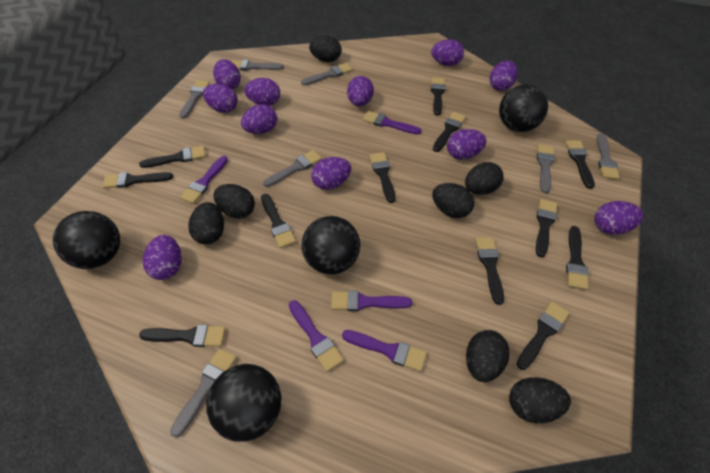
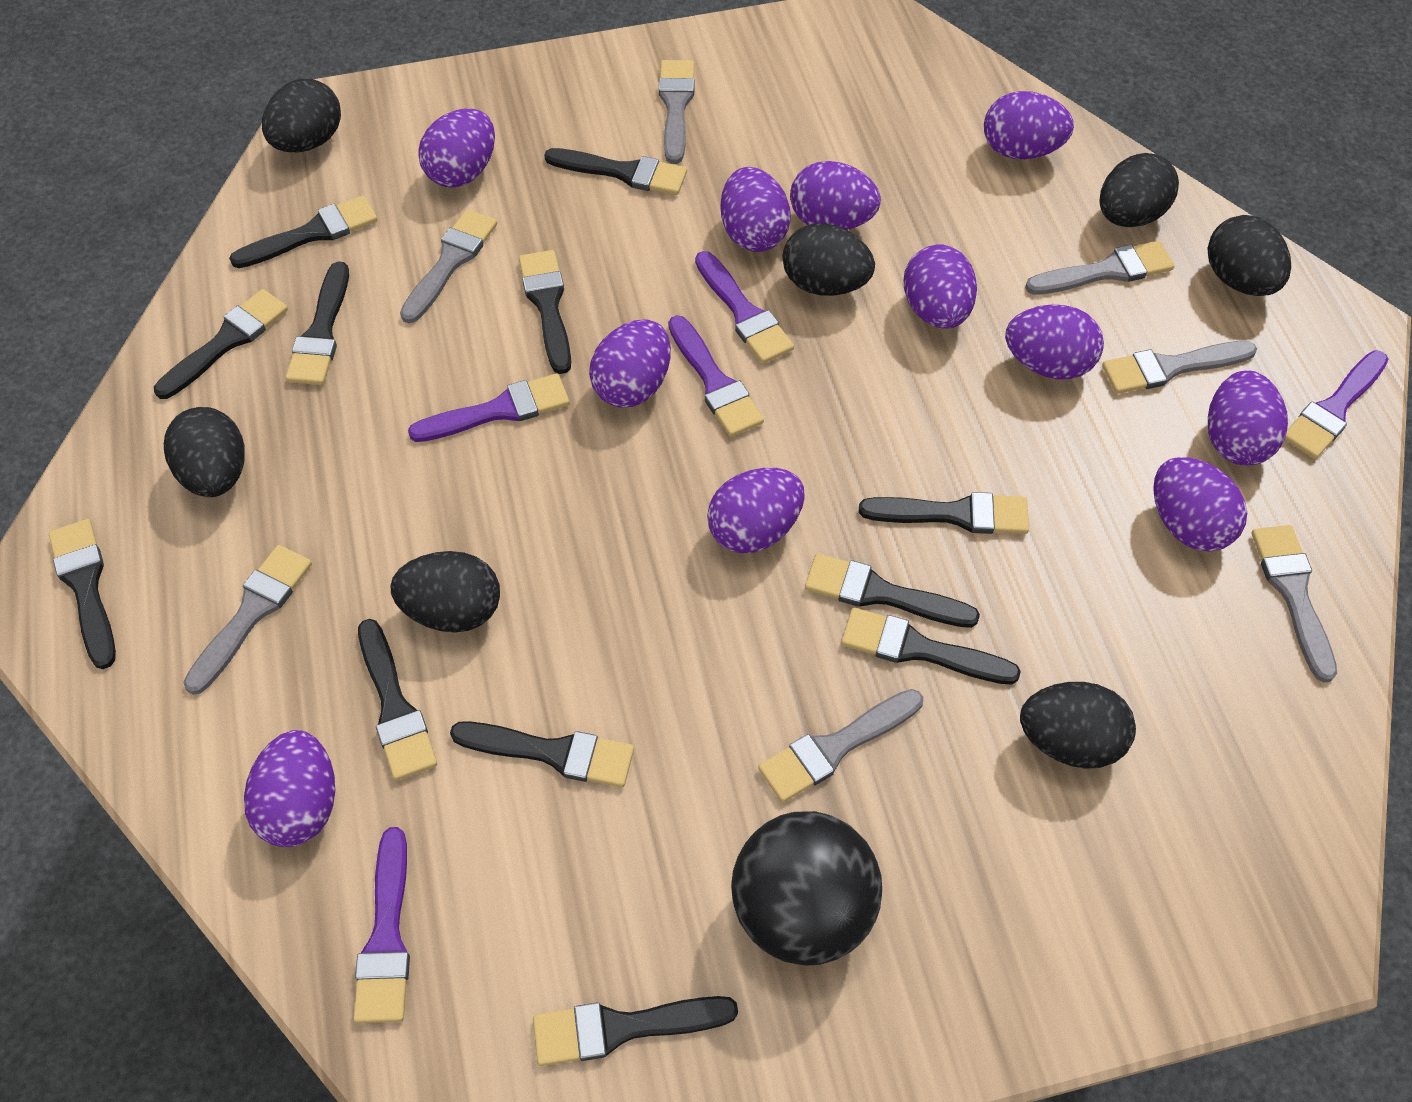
black ball: 4 -> 1

